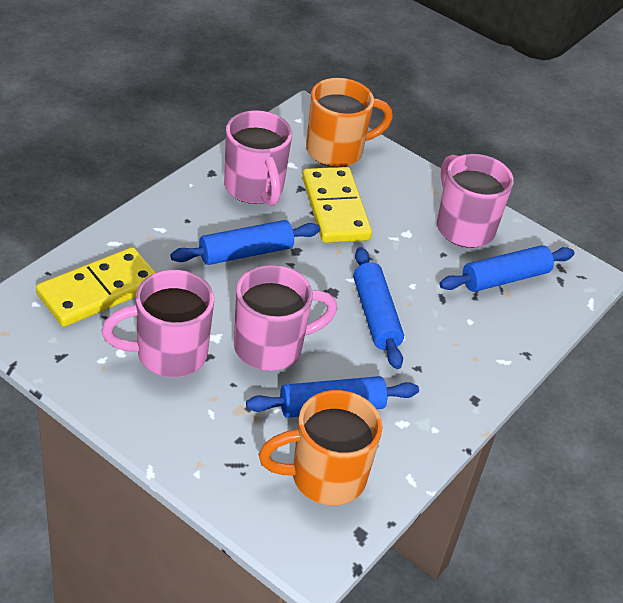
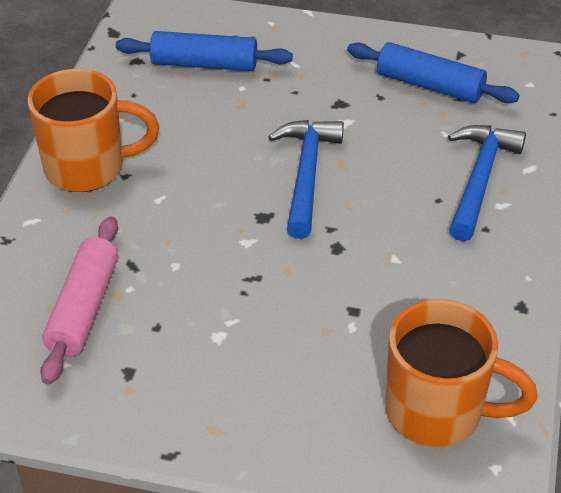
blue hammer: 0 -> 2
blue rolling pin: 4 -> 2
pink mug: 4 -> 0
pink rolling pin: 0 -> 1
yellow domino: 2 -> 0

